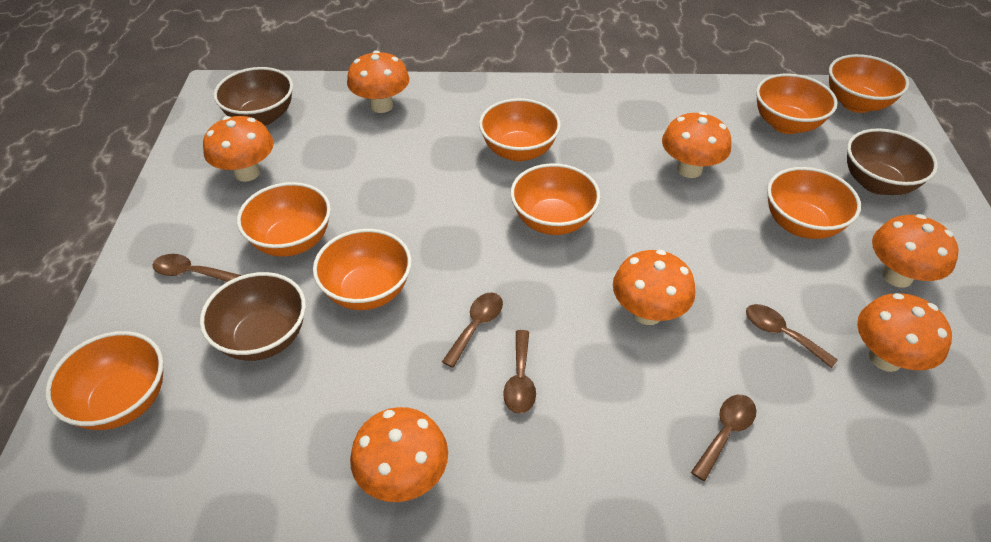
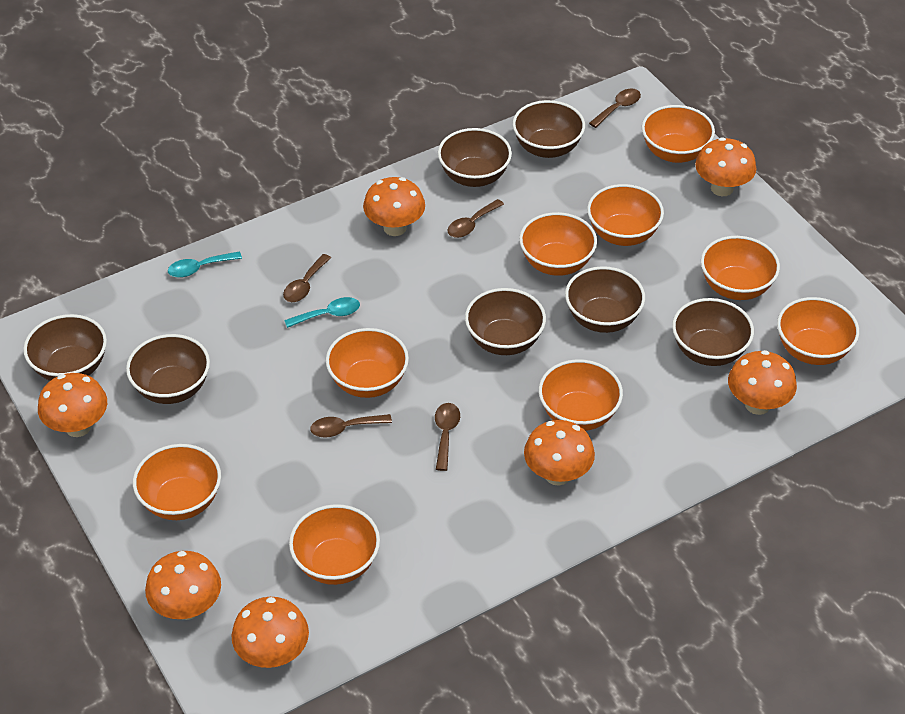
brown bowl: 3 -> 7
orange bowl: 8 -> 9
turquoise spoon: 0 -> 2

